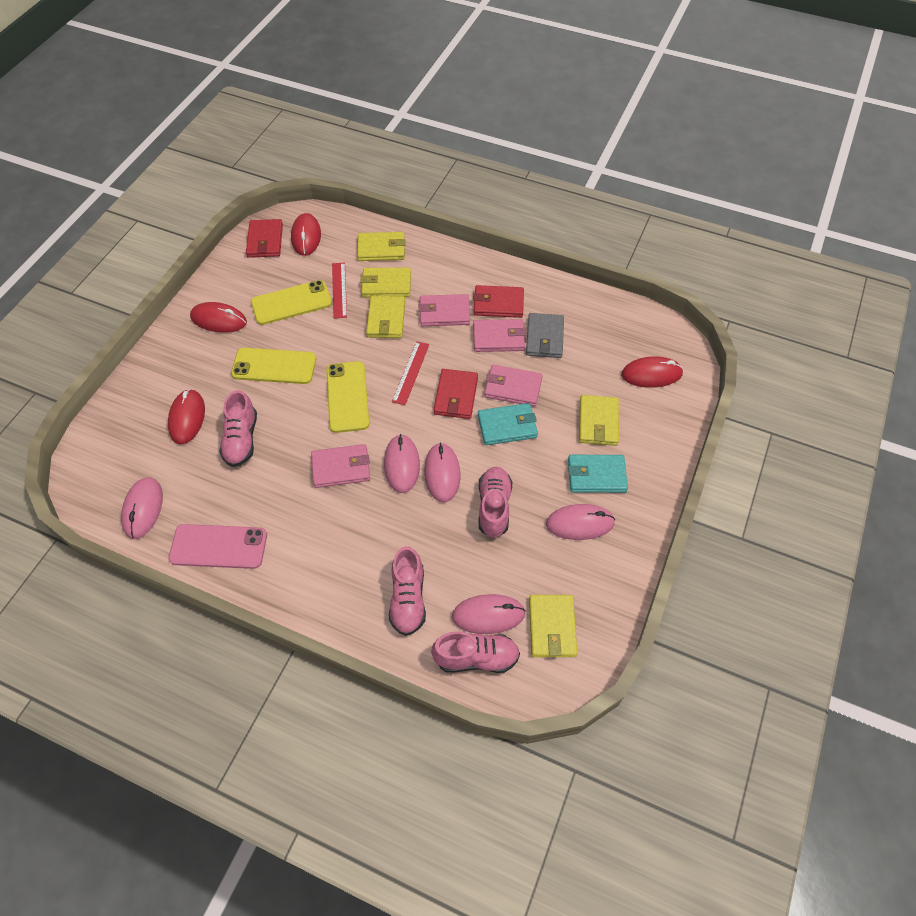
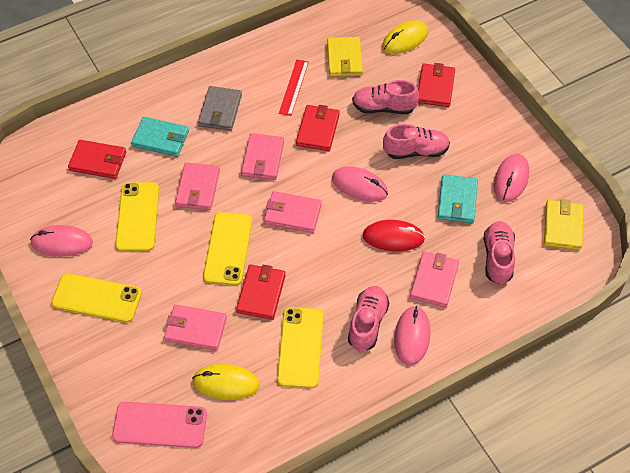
pink mouse: 5 -> 4
pink wallet: 4 -> 5
red mouse: 4 -> 1
red ruler: 2 -> 1
red wallet: 3 -> 4
yellow mouse: 0 -> 2
yellow phone: 3 -> 4
yellow wallet: 5 -> 2

